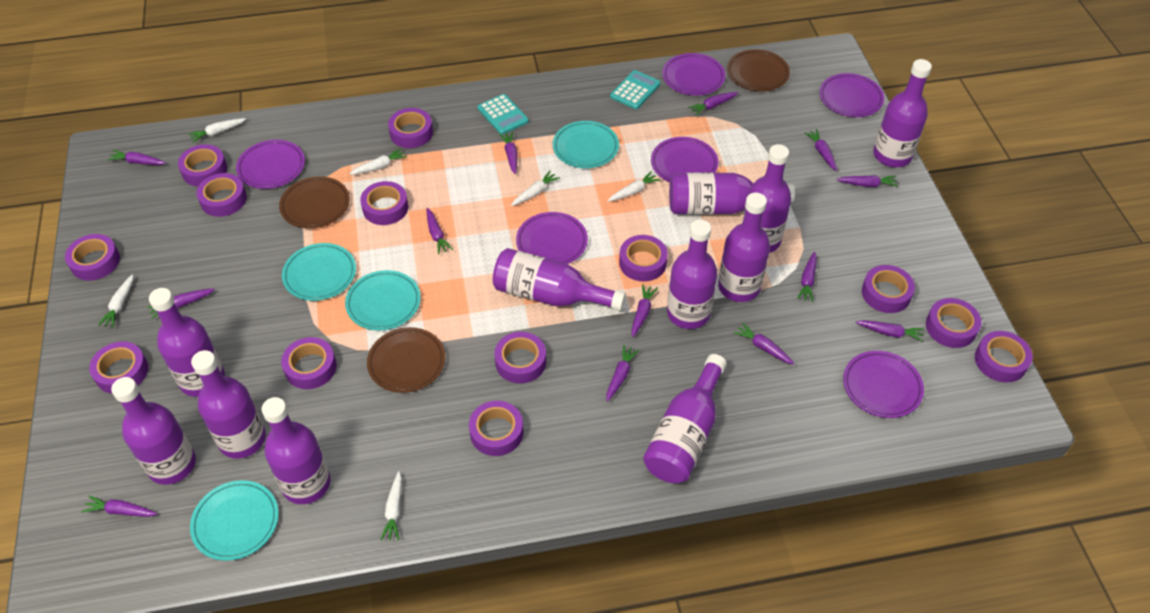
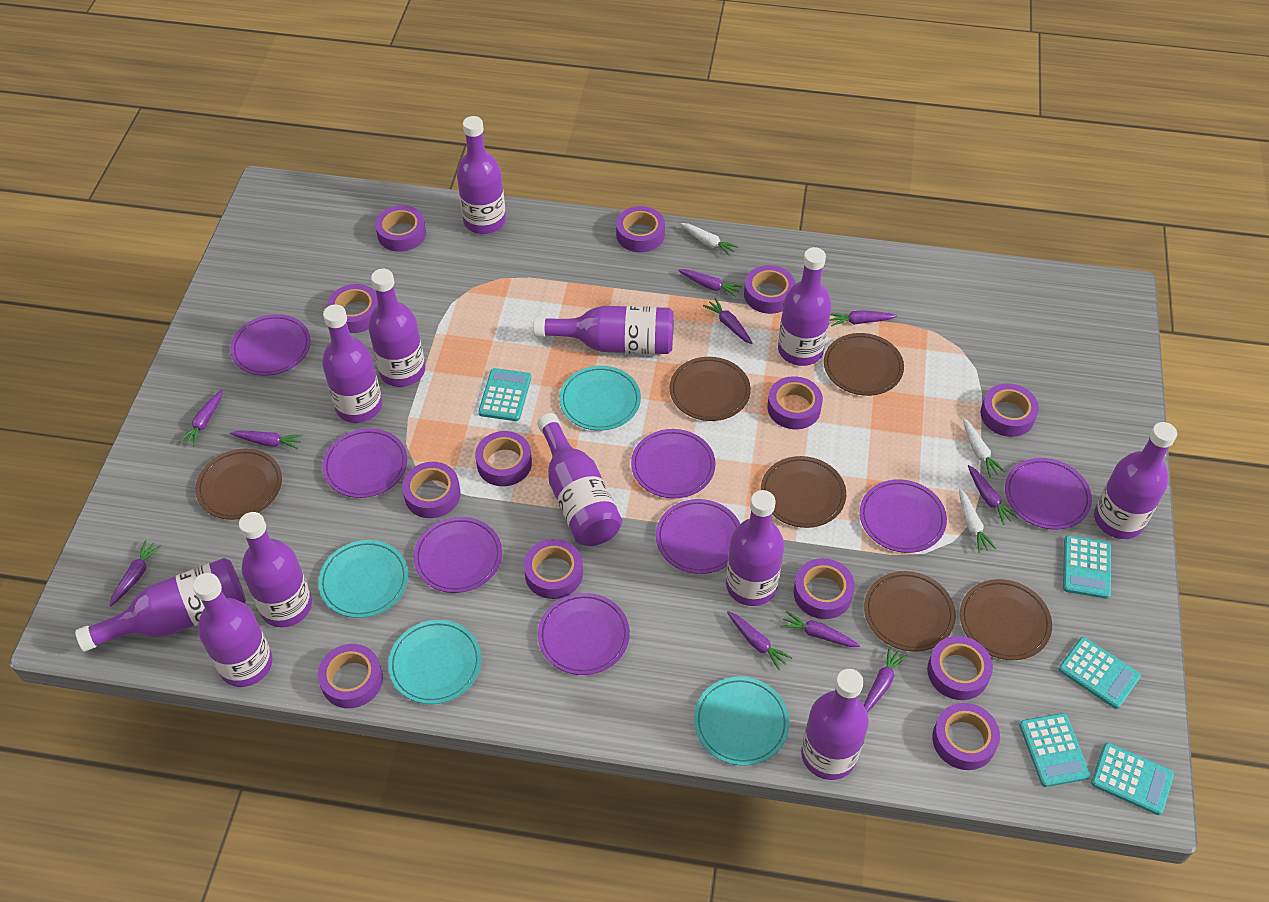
brown plate: 3 -> 6
purple bottle: 11 -> 12
purple carrot: 13 -> 10
purple plate: 6 -> 8
turquoise calculator: 2 -> 5
white carrot: 6 -> 3

